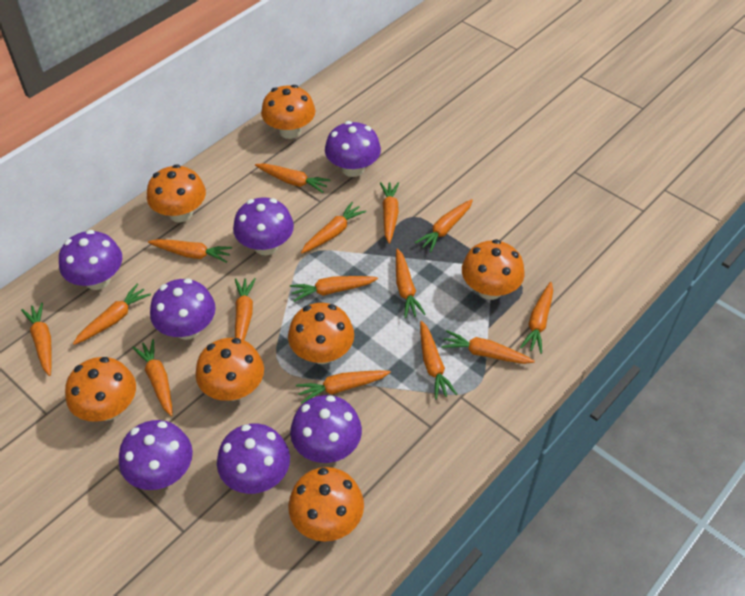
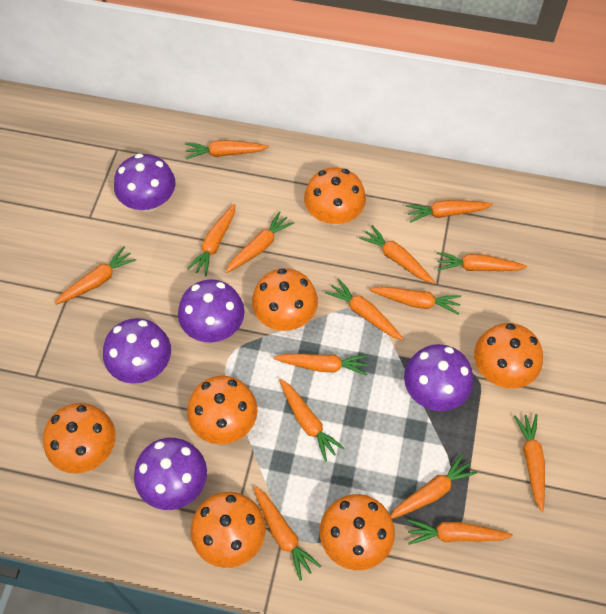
purple mushroom: 7 -> 5

